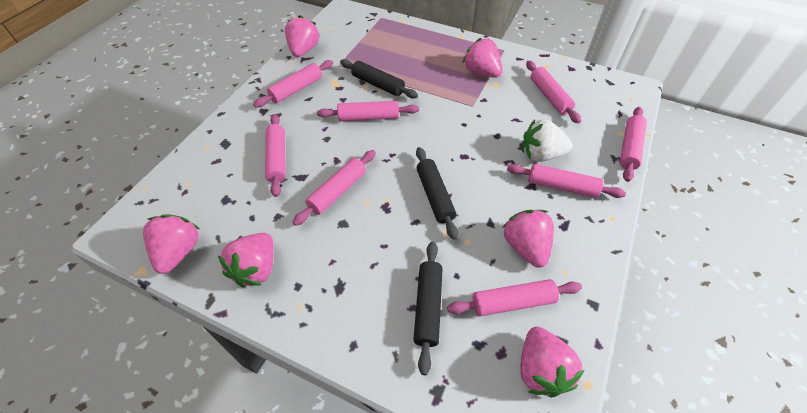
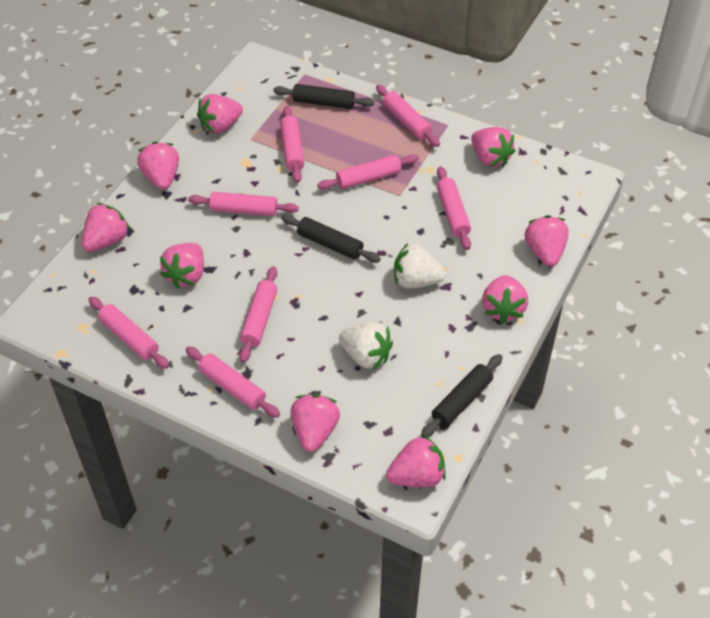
pink strawberry: 6 -> 9
white strawberry: 1 -> 2

